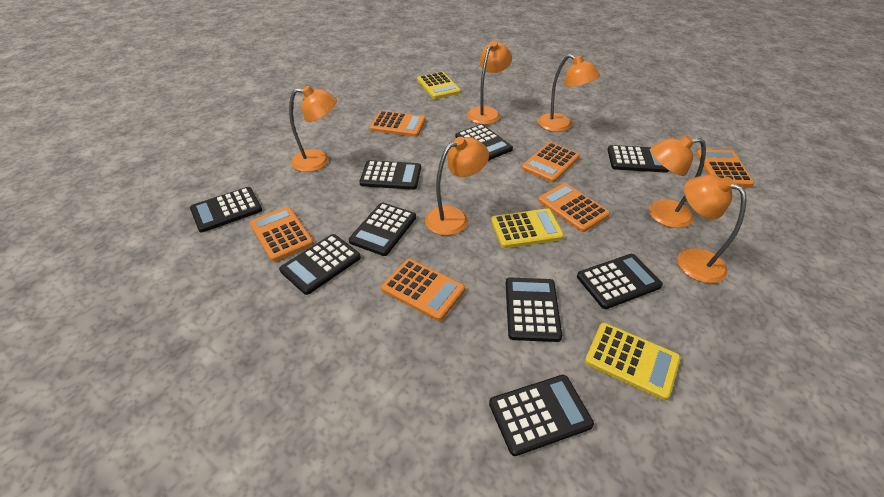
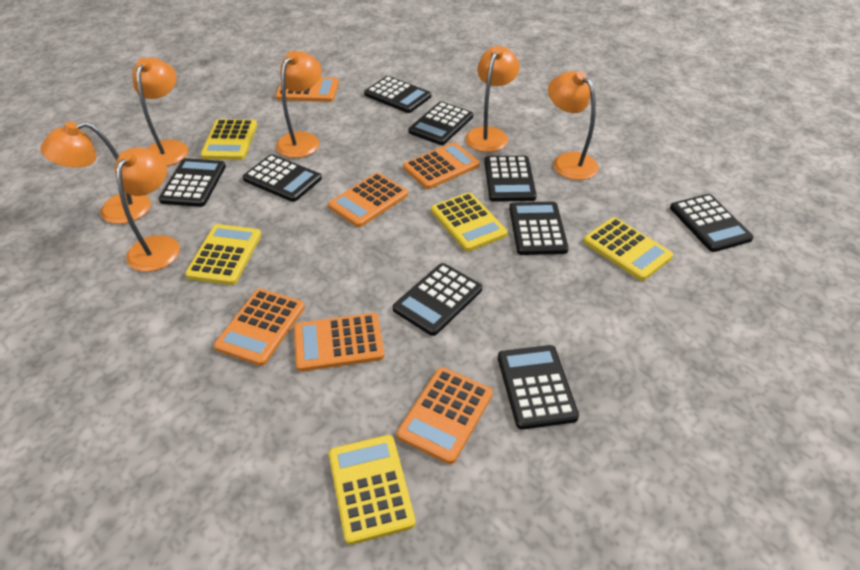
yellow calculator: 3 -> 5

